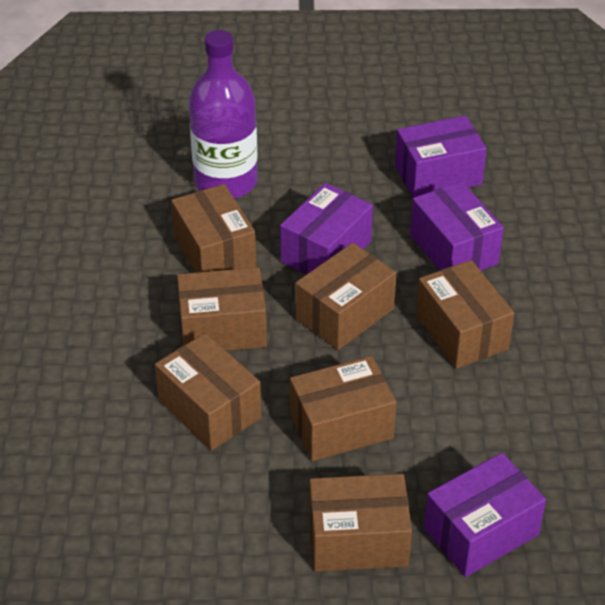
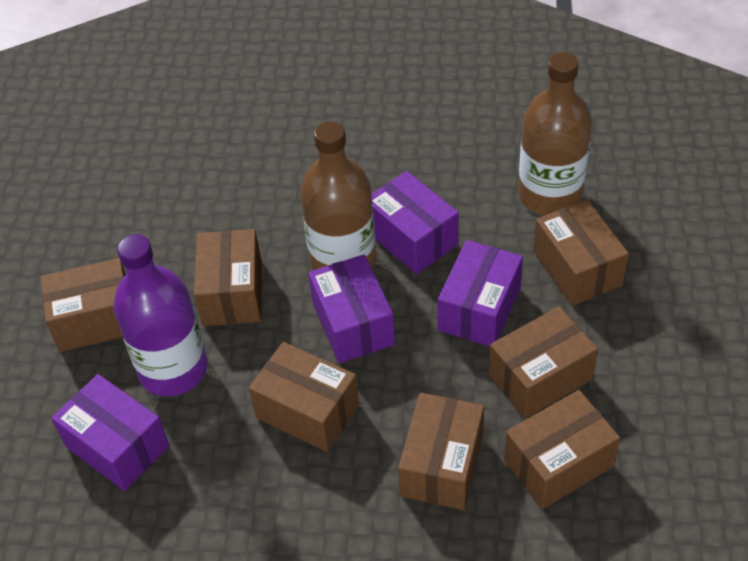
brown bottle: 0 -> 2

